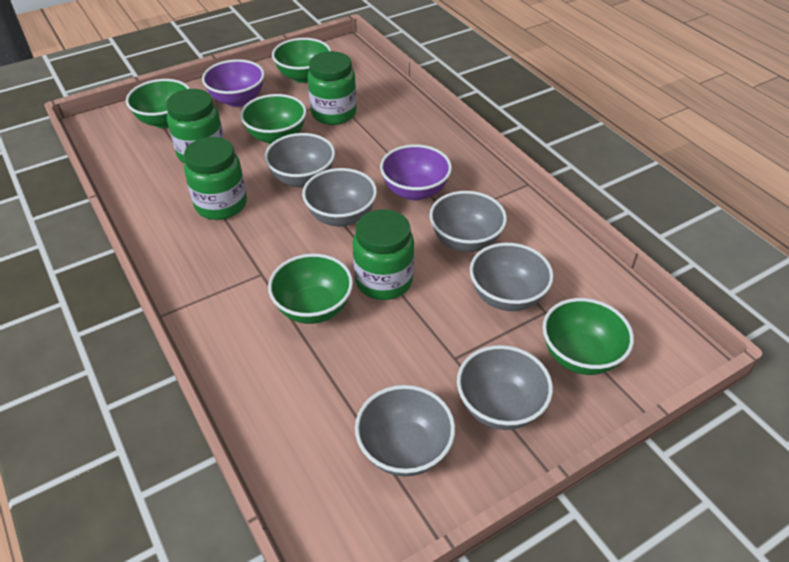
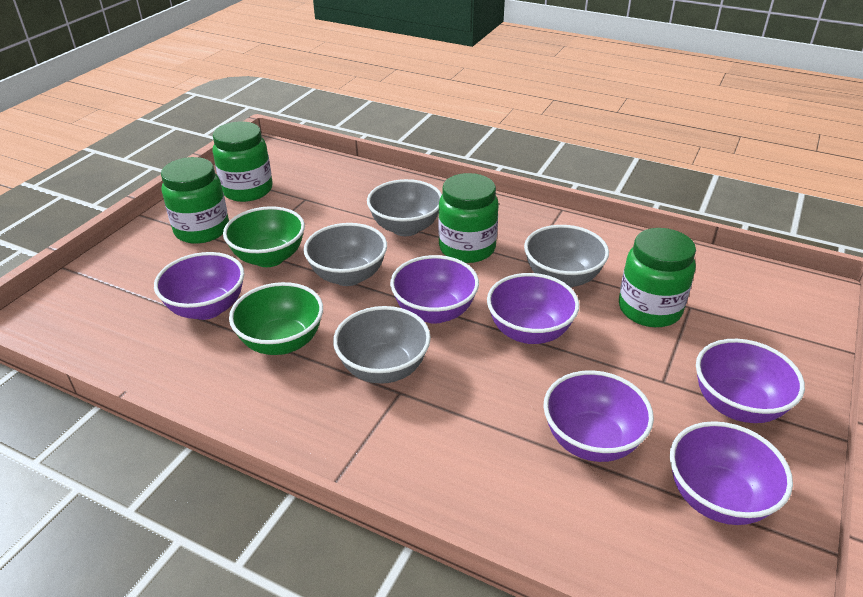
green bowl: 5 -> 2
grey bowl: 6 -> 4
purple bowl: 2 -> 6

